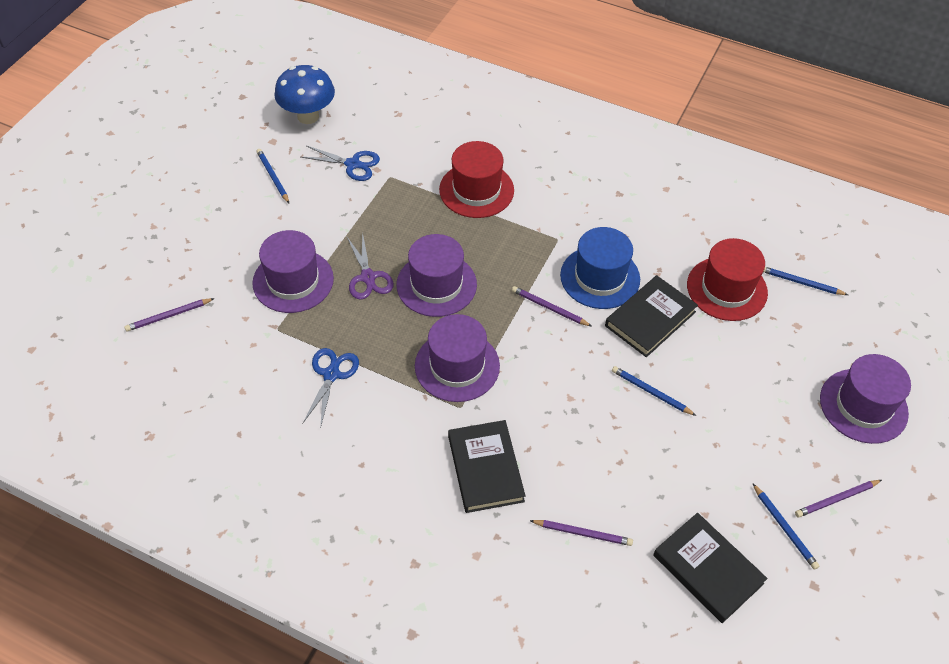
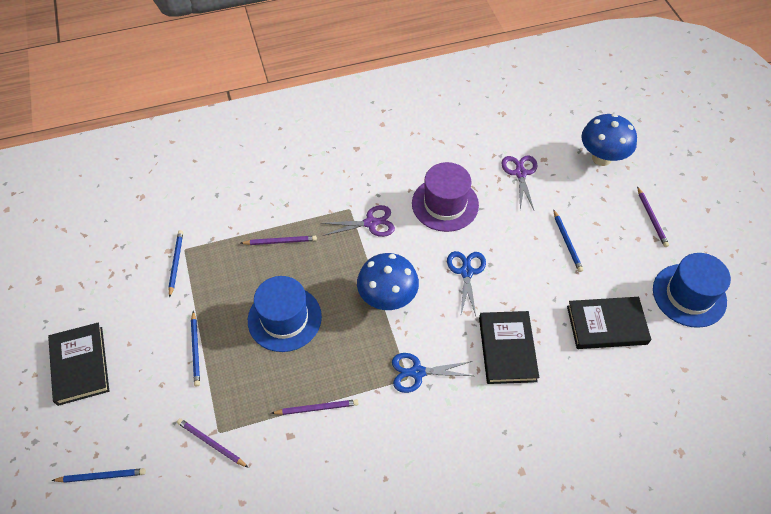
blue hat: 1 -> 2
blue mushroom: 1 -> 2
purple hat: 4 -> 1
purple scissors: 1 -> 2
red hat: 2 -> 0

